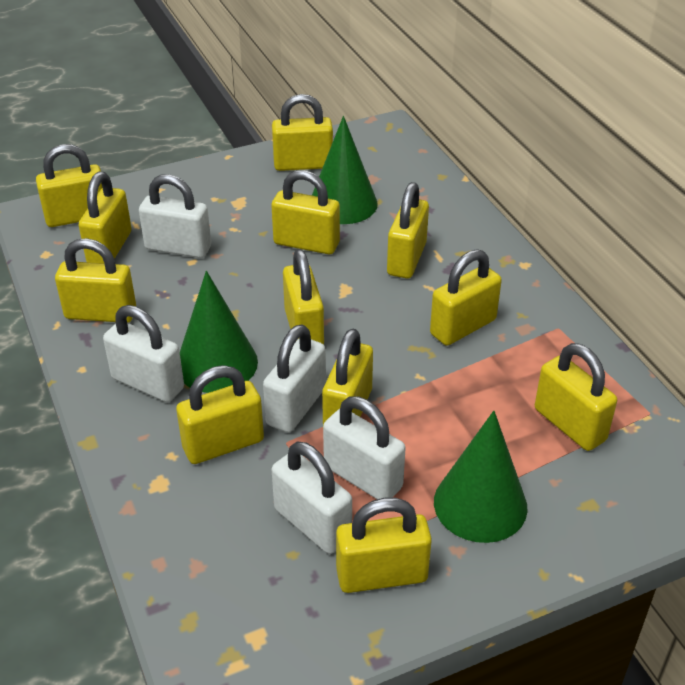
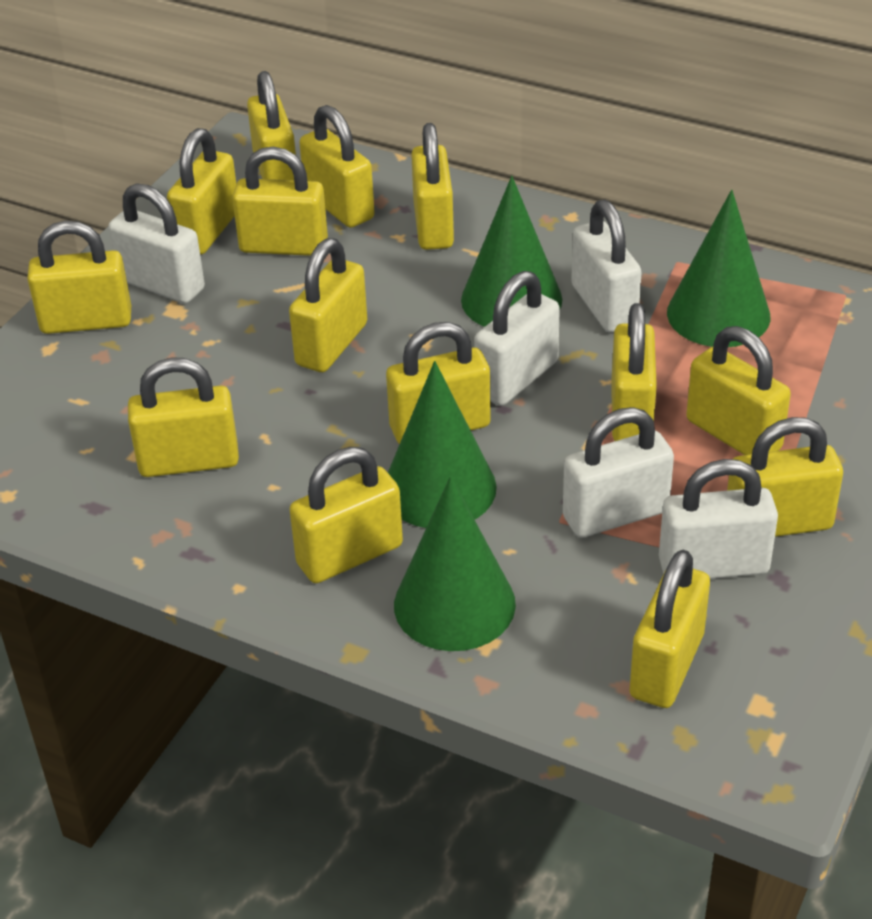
green cone: 3 -> 4
yellow padlock: 12 -> 14

